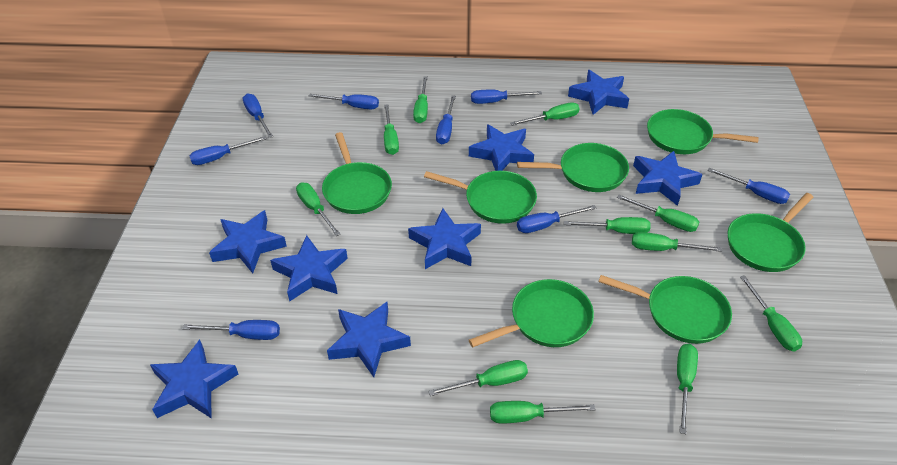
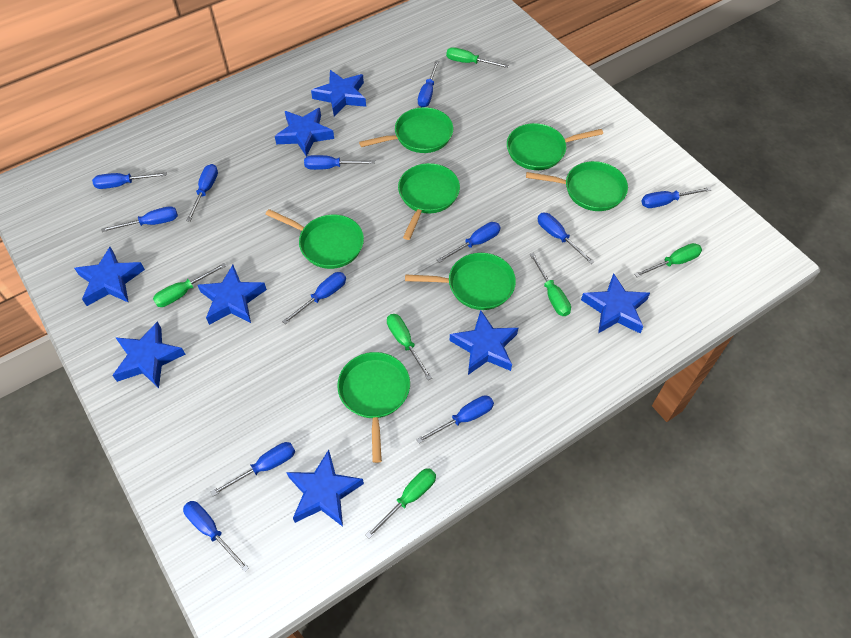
blue screwdriver: 8 -> 12
green screwdriver: 11 -> 6

